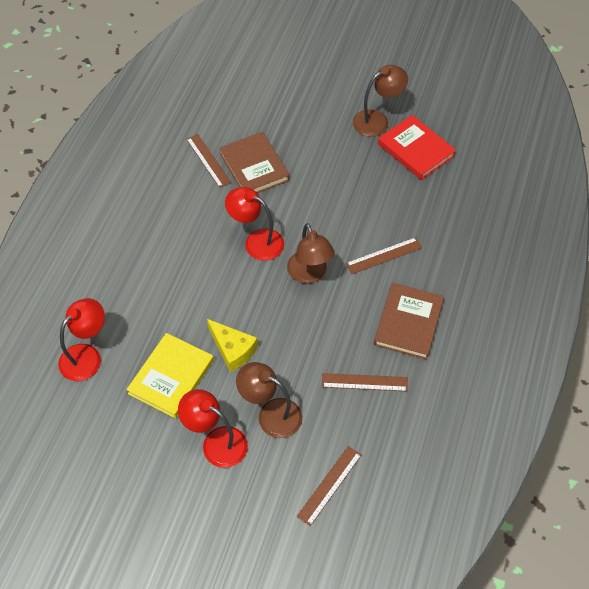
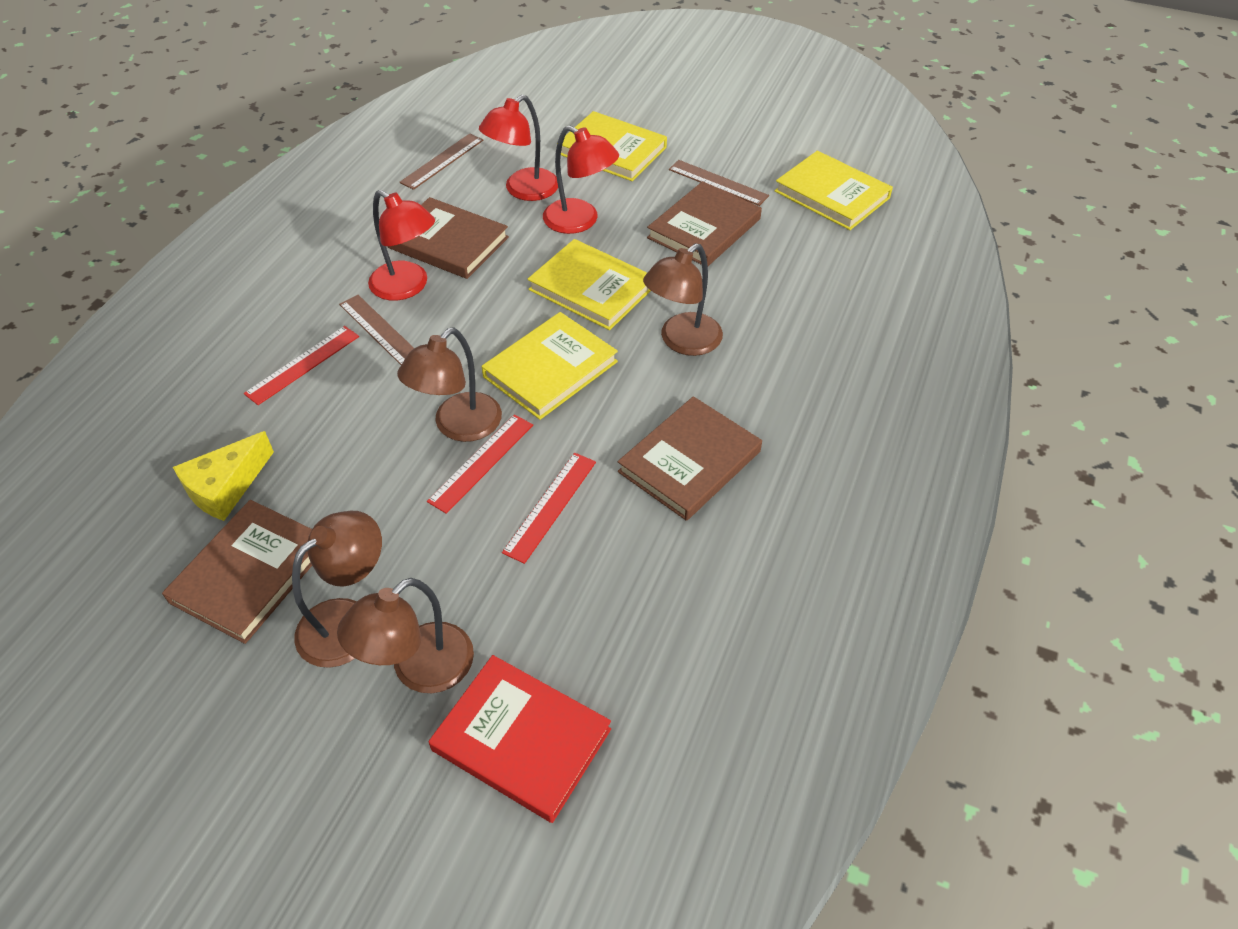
brown book: 2 -> 4
brown lamp: 3 -> 4
brown ruler: 4 -> 3
red ruler: 0 -> 3
yellow book: 1 -> 4

